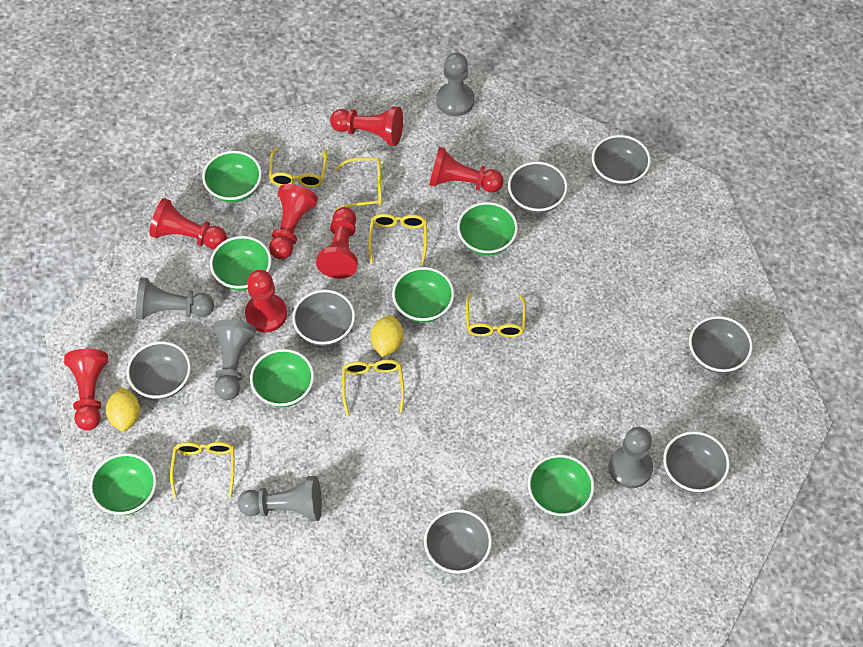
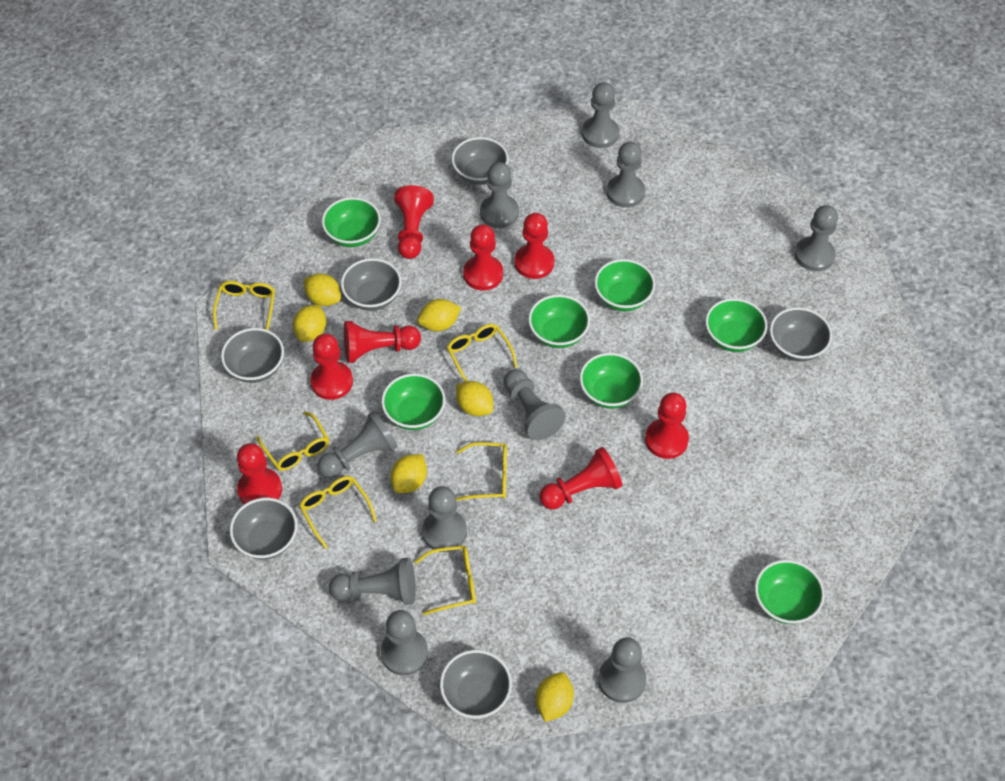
grey bowl: 7 -> 6
grey pawn: 5 -> 10
red pawn: 7 -> 8
yellow lemon: 2 -> 6

